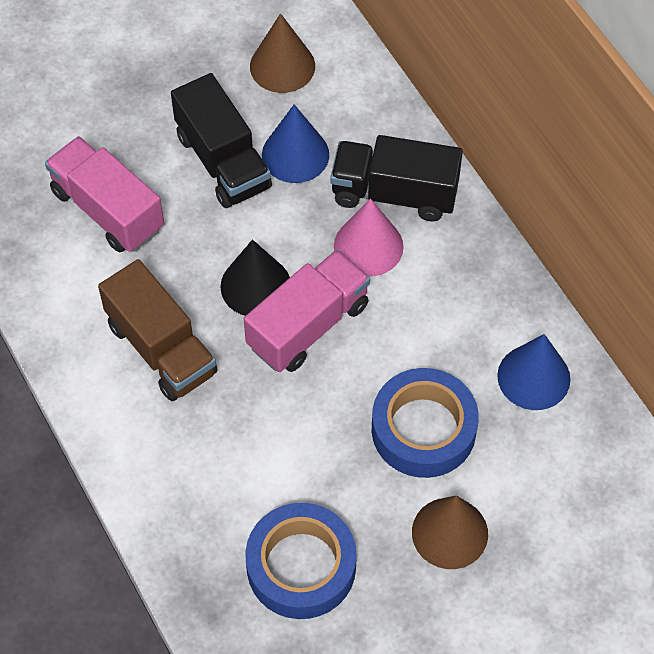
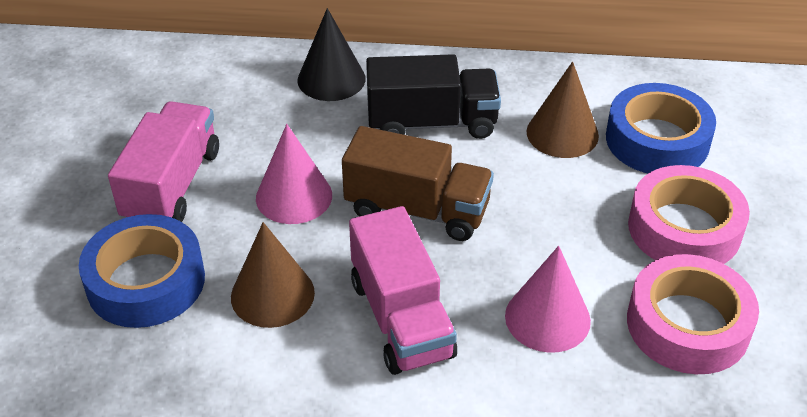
black truck: 2 -> 1
blue cone: 2 -> 0
pink cone: 1 -> 2
pink tape: 0 -> 2

